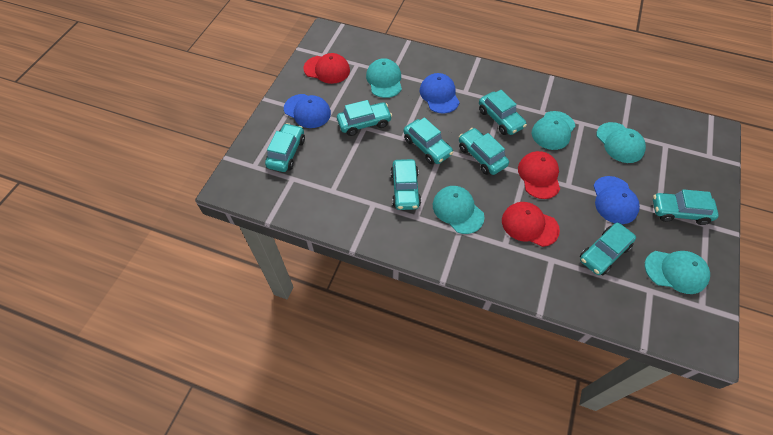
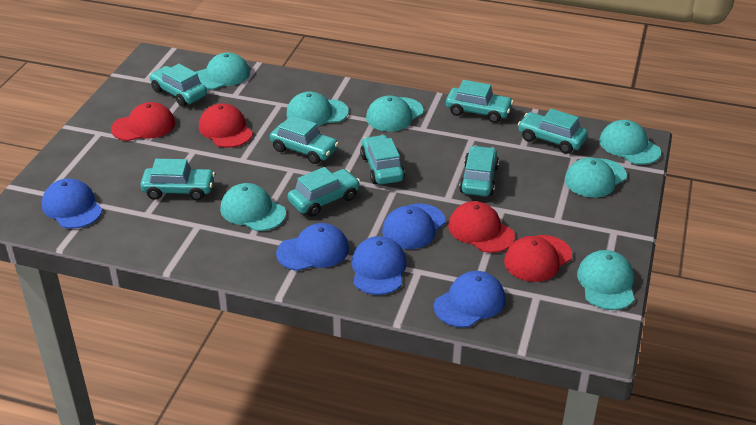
blue cap: 3 -> 5
red cap: 3 -> 4
turquoise cap: 5 -> 7

